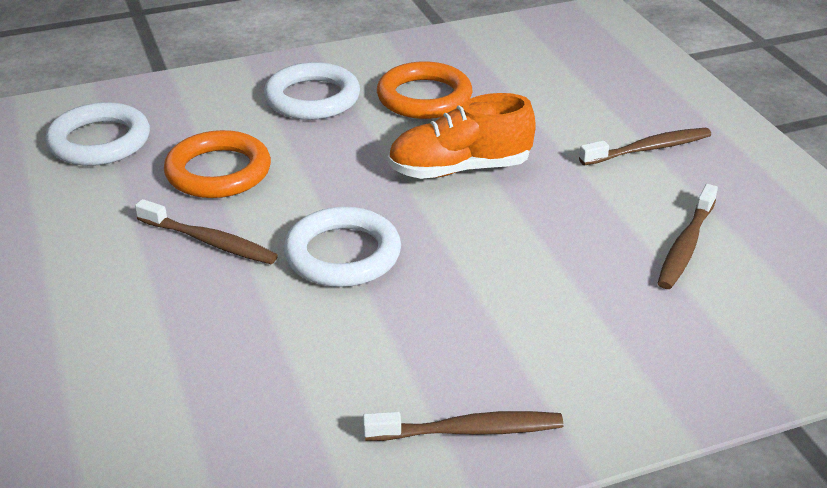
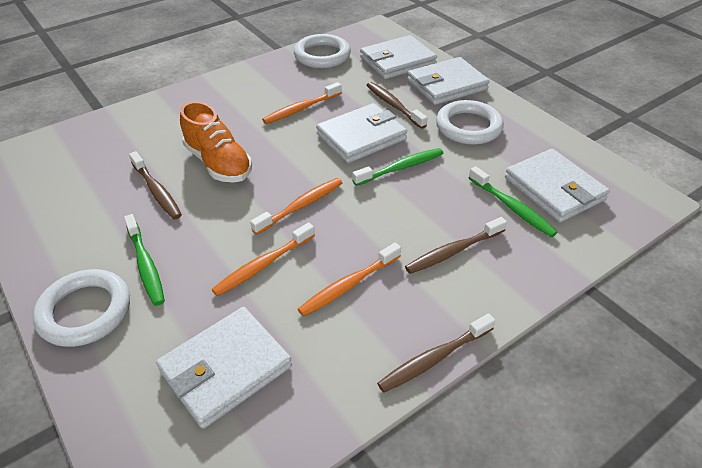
green toothbrush: 0 -> 3
orange ring: 2 -> 0
orange toothbrush: 0 -> 4
white wallet: 0 -> 5

